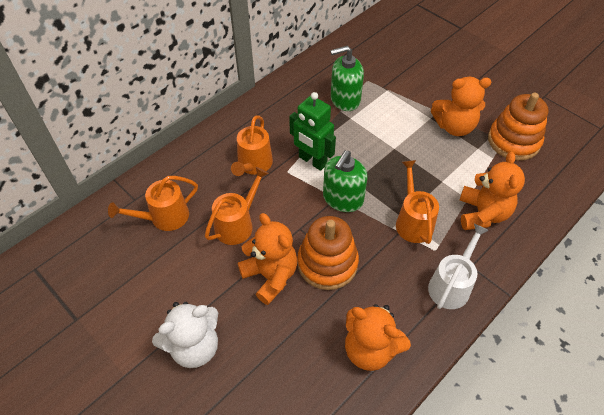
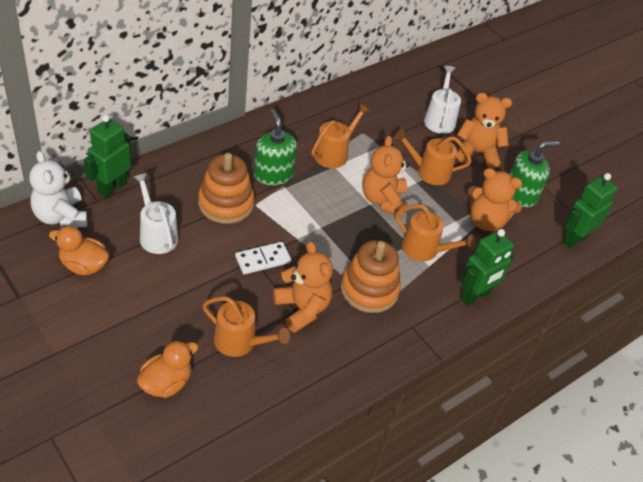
green robot: 1 -> 3
orange duck: 0 -> 2
white domino: 0 -> 1
white watering can: 1 -> 2

